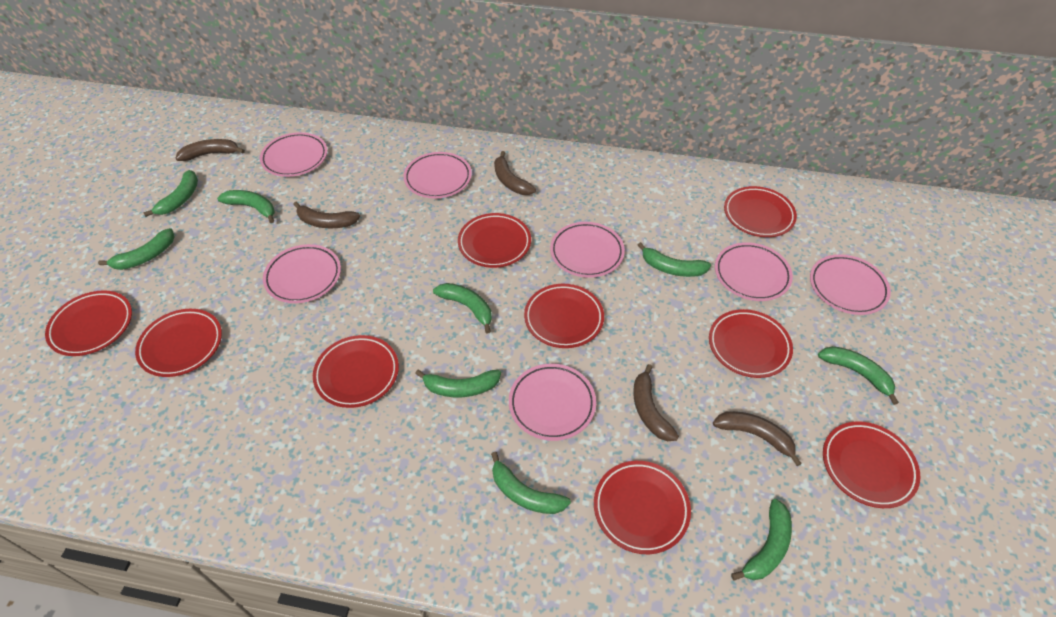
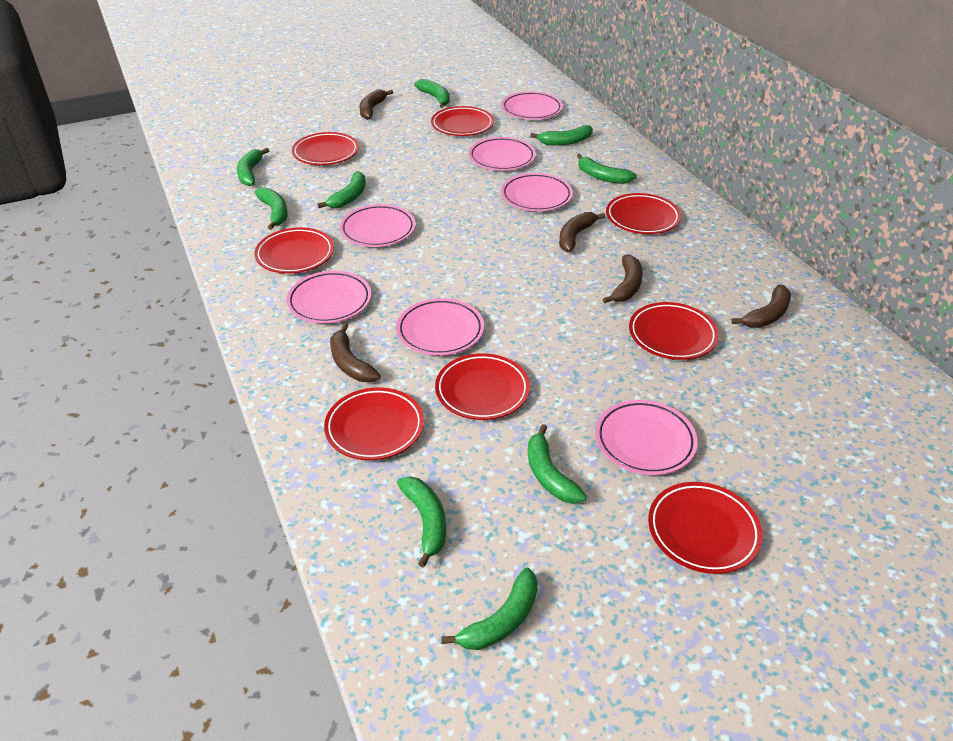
red plate: 9 -> 8

